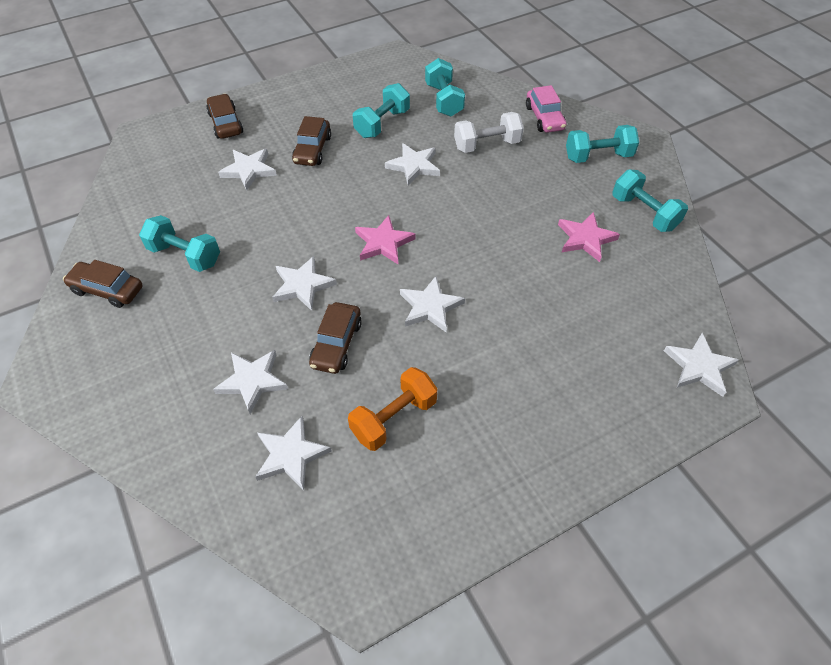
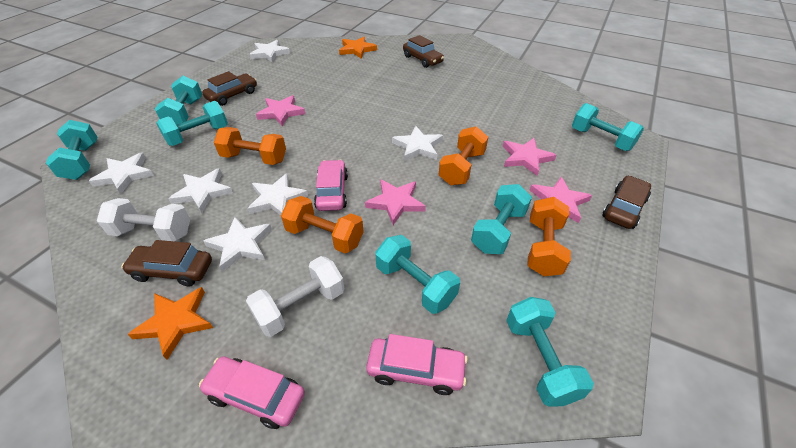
orange dumbbell: 1 -> 4
orange star: 0 -> 2
pink car: 1 -> 3
pink star: 2 -> 4
turquoise dumbbell: 5 -> 7
white dumbbell: 1 -> 2
white star: 7 -> 6

